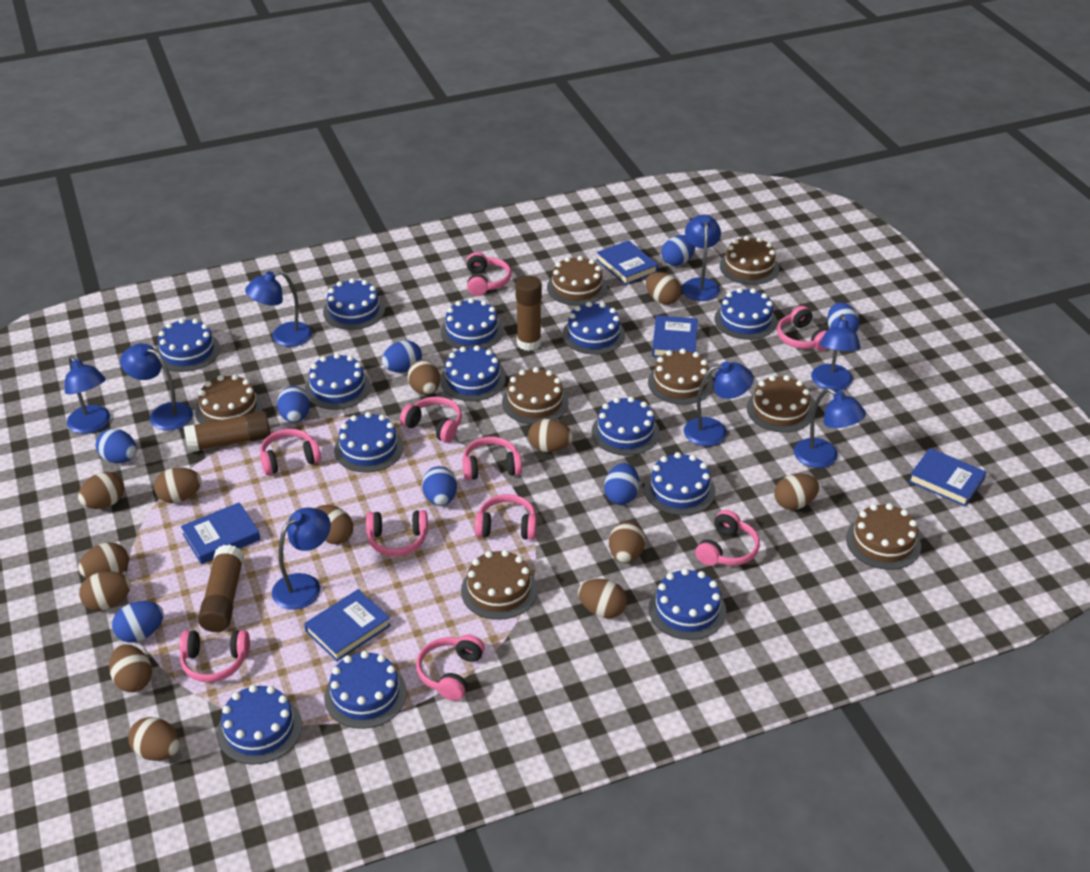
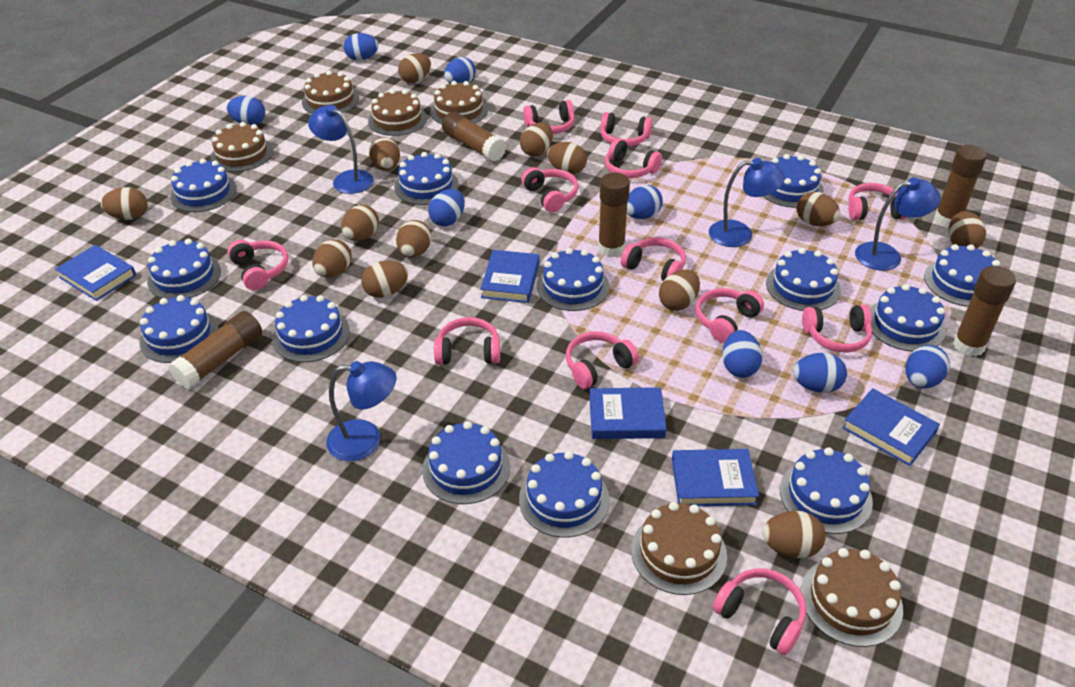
blue lamp: 8 -> 4
brown cake: 8 -> 6
brown glue stick: 3 -> 5
pink headphones: 10 -> 12

